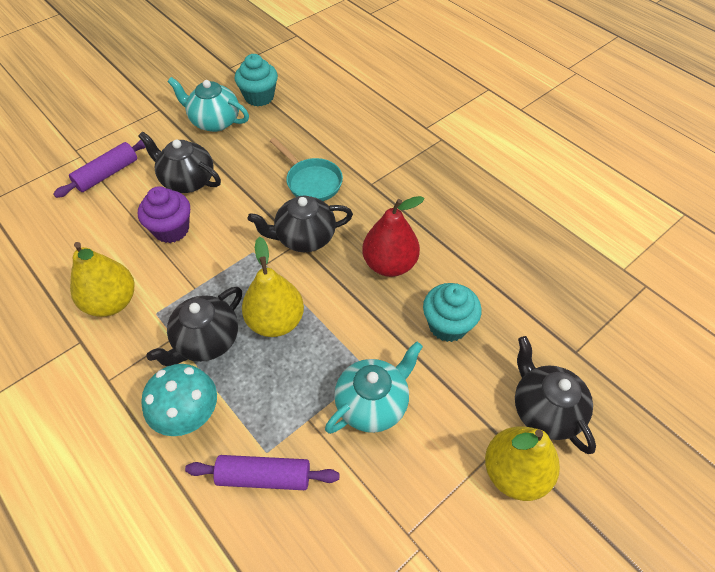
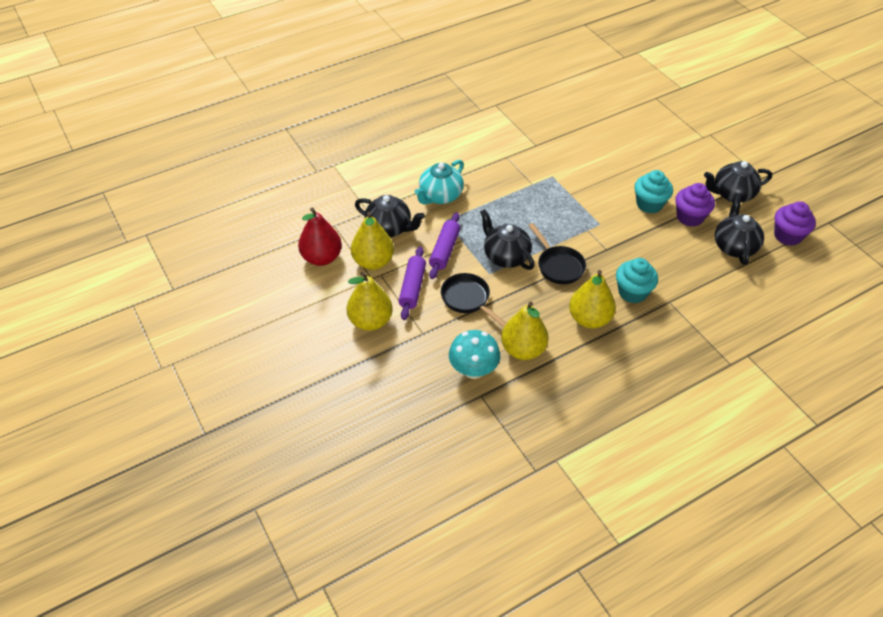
black pan: 0 -> 2
purple cupcake: 1 -> 2
turquoise pan: 1 -> 0
turquoise teapot: 2 -> 1
yellow pear: 3 -> 4

